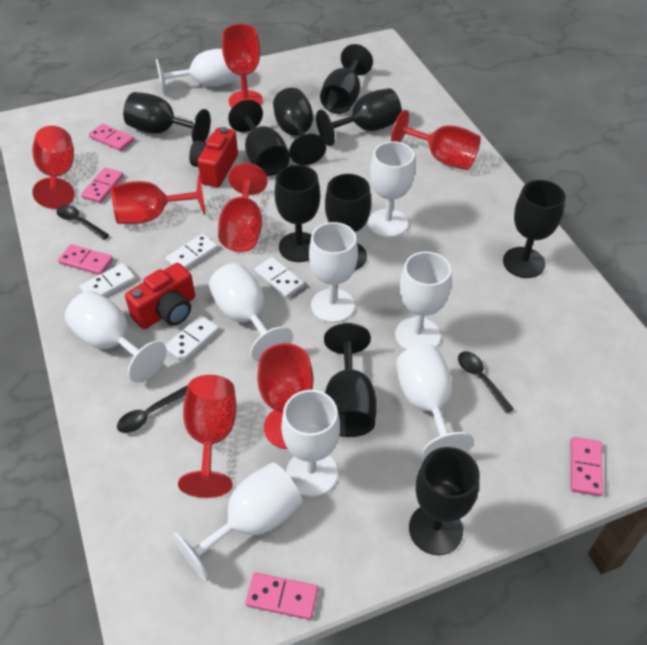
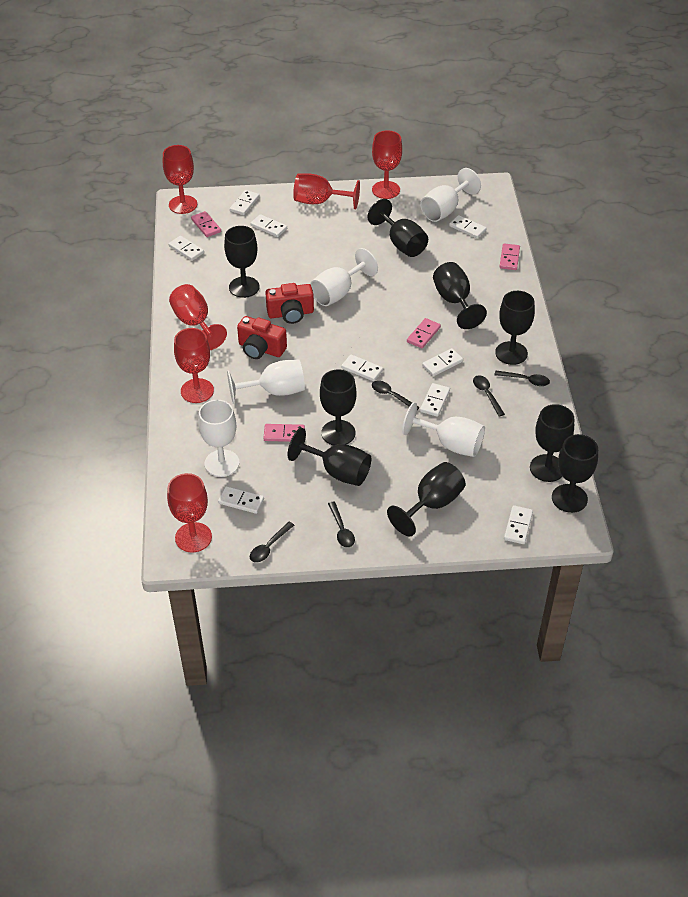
black goblet: 10 -> 9
black spoon: 3 -> 5
pink domino: 5 -> 4
red goblet: 7 -> 6
white domino: 4 -> 9
white goblet: 9 -> 5

